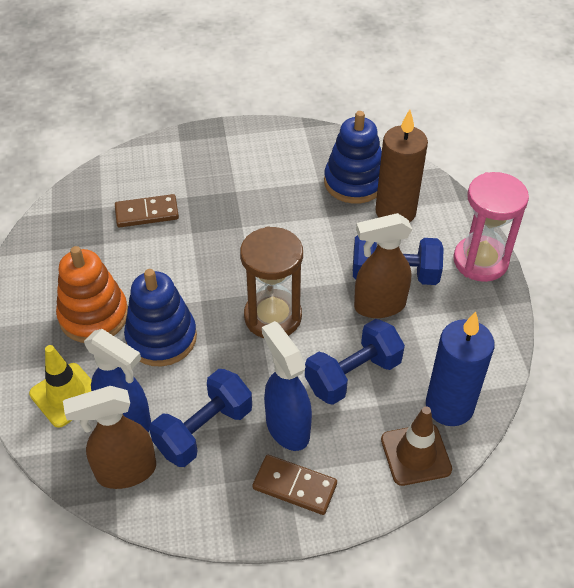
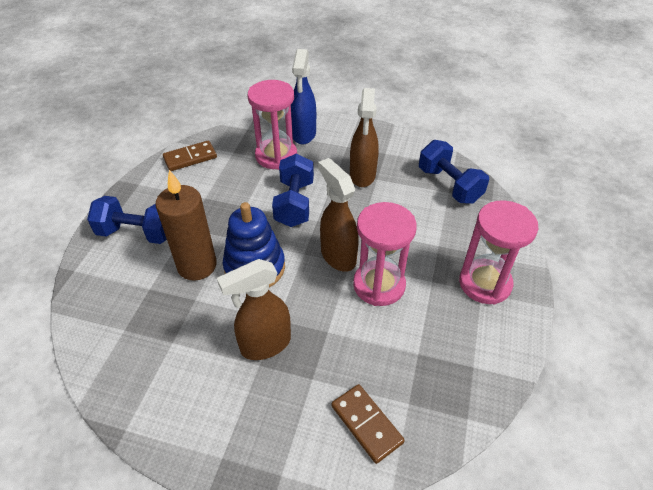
blue candle: 1 -> 0
blue spray bottle: 2 -> 1
blue stacking toy: 2 -> 1
brown hourglass: 1 -> 0
brown spray bottle: 2 -> 3
brown traffic cone: 1 -> 0
orange stacking toy: 1 -> 0
pink hourglass: 1 -> 3
yellow traffic cone: 1 -> 0

